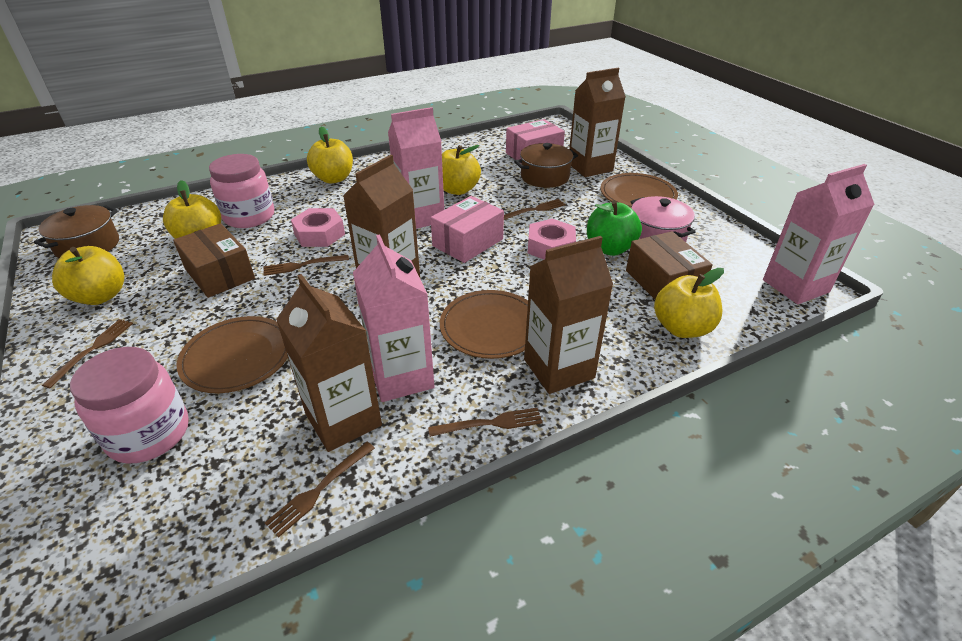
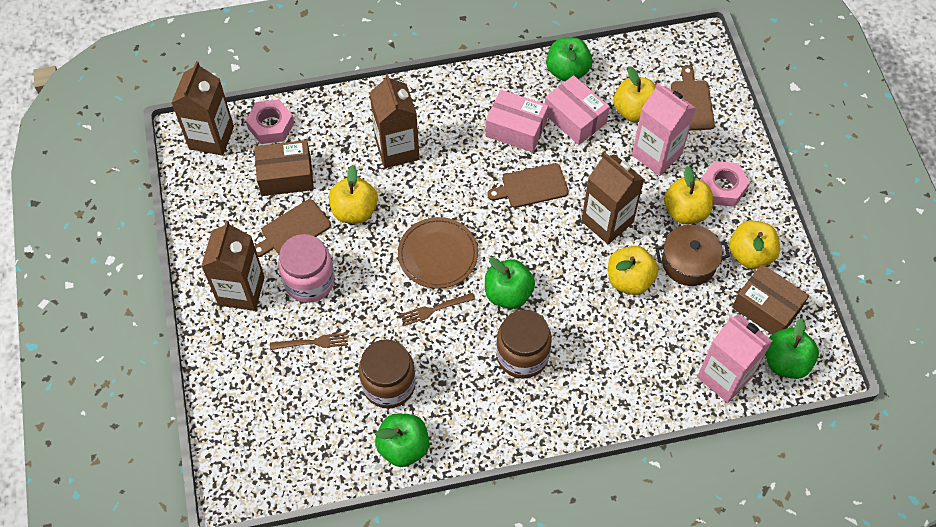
brown cutting board: 0 -> 3
brown fork: 5 -> 2
brown jar: 0 -> 2
brown plate: 3 -> 1
brown pot: 2 -> 1
green apple: 1 -> 4
pink carton: 3 -> 2
pink jar: 2 -> 1
pink pot: 1 -> 0

